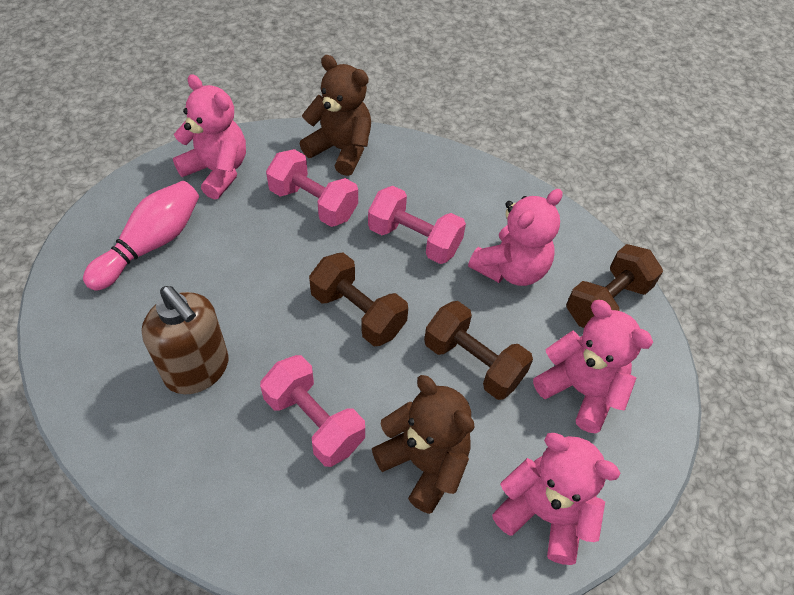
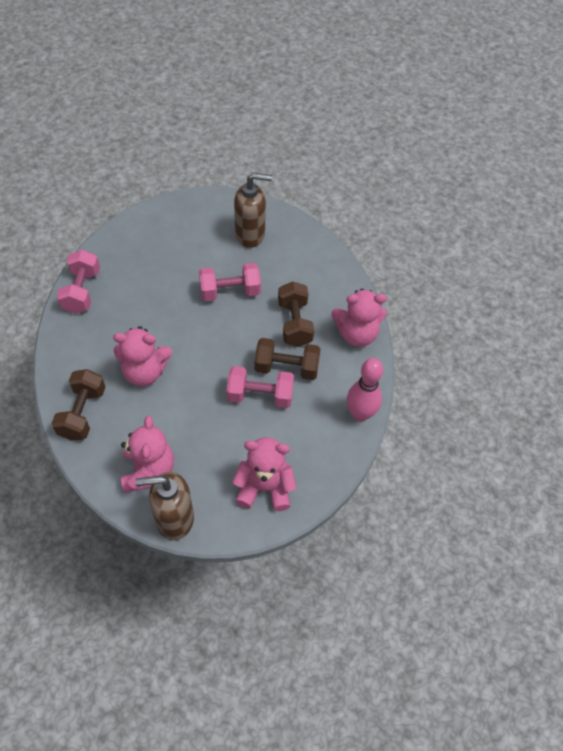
brown soap dispenser: 1 -> 2
brown teddy bear: 2 -> 0

